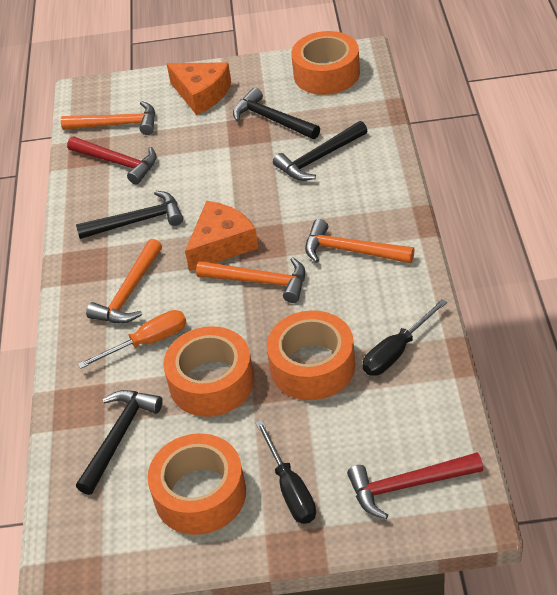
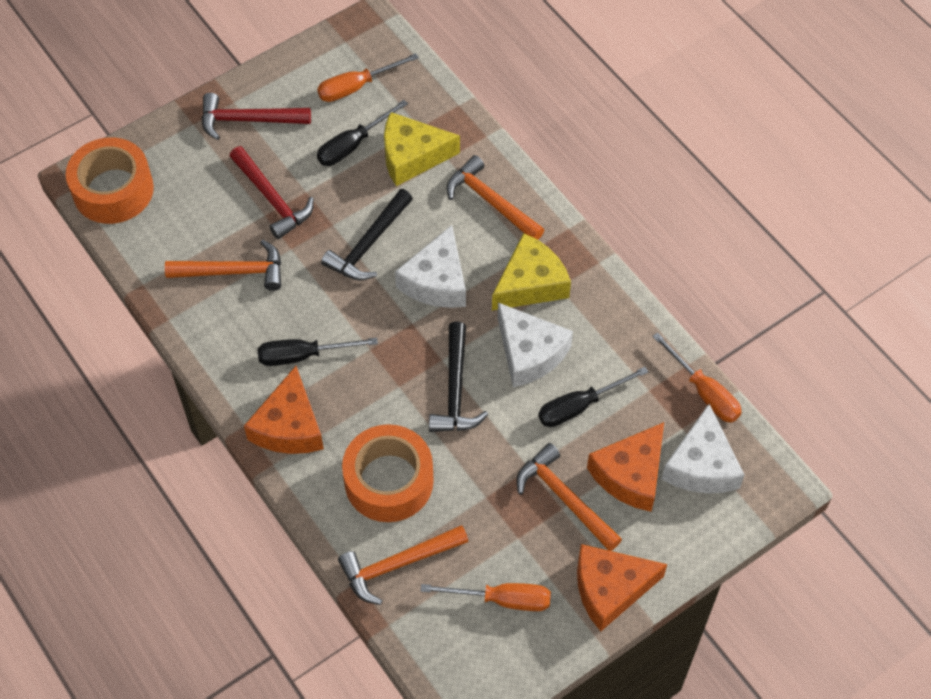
black hammer: 4 -> 2
black screwdriver: 2 -> 3
orange cheese: 2 -> 3
orange screwdriver: 1 -> 3
orange tape: 4 -> 2
white cheese: 0 -> 3
yellow cheese: 0 -> 2

